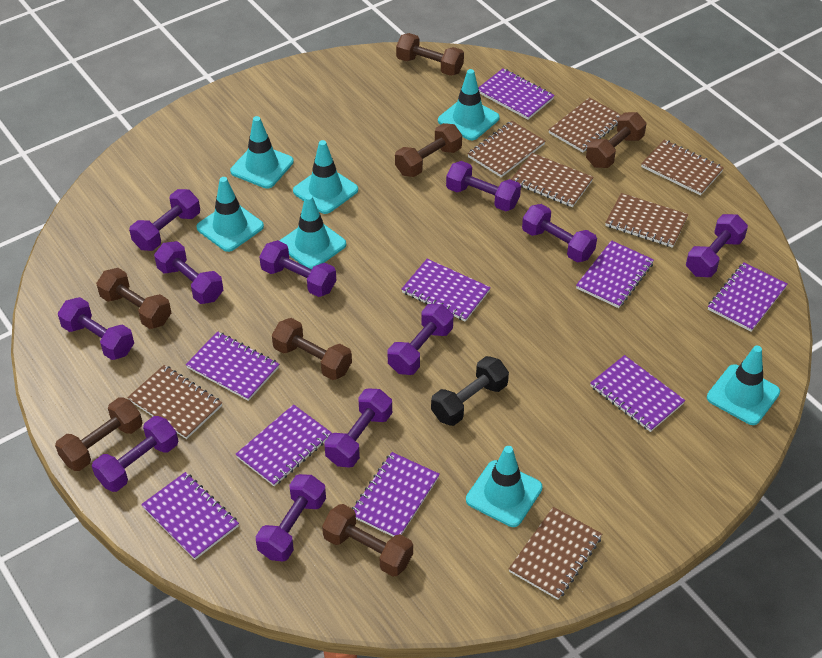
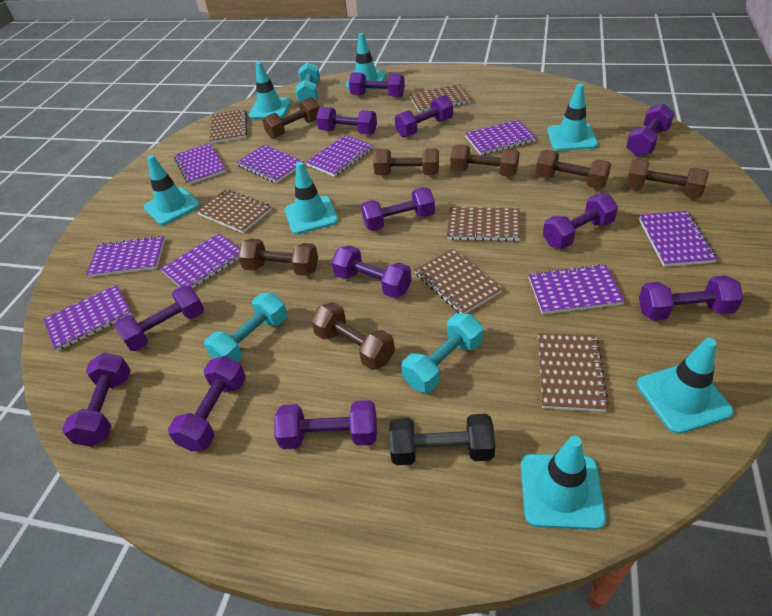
brown notebook: 7 -> 6
purple dumbbell: 11 -> 12
turquoise dumbbell: 0 -> 3

